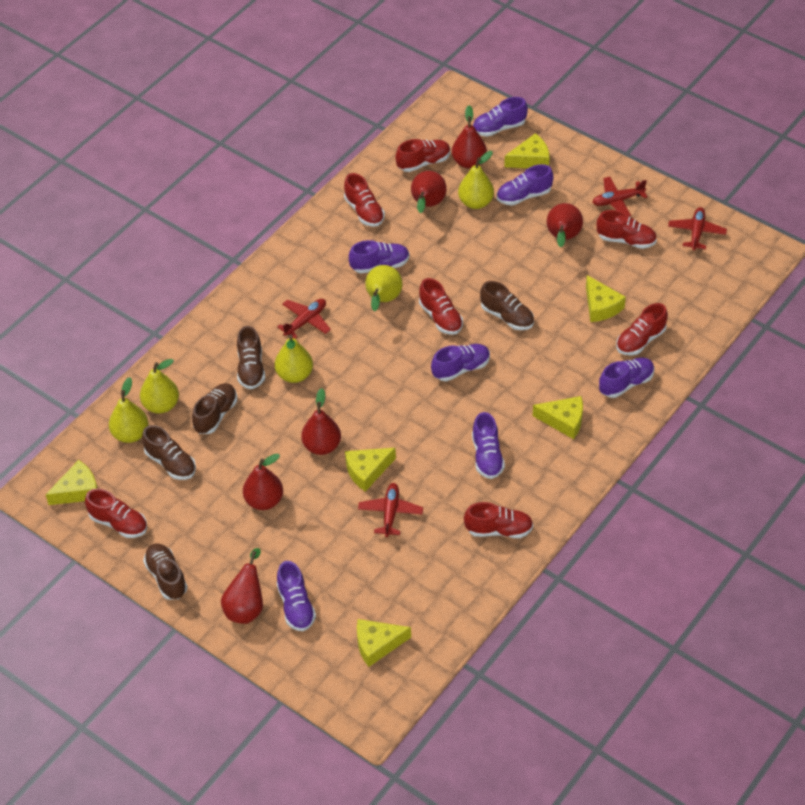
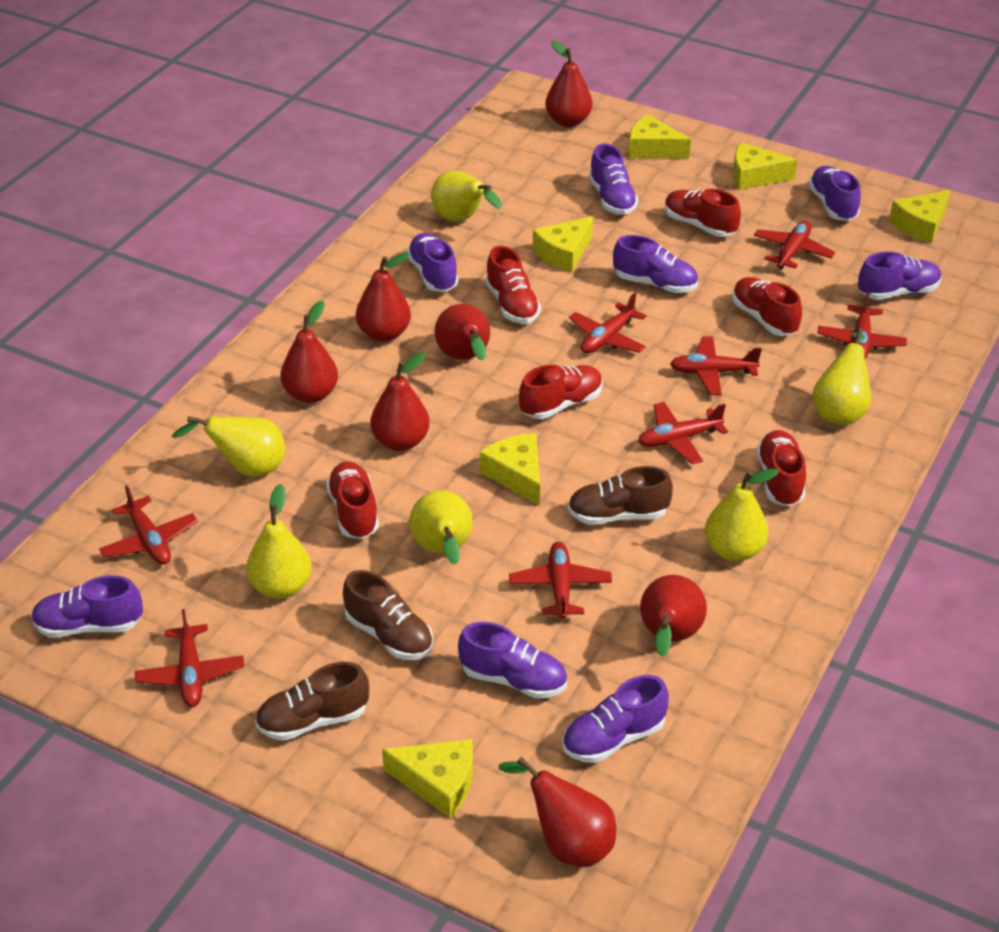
brown shoe: 5 -> 3
purple shoe: 7 -> 8
red pear: 6 -> 7
red plane: 4 -> 8
red shoe: 7 -> 6
yellow pear: 5 -> 6

